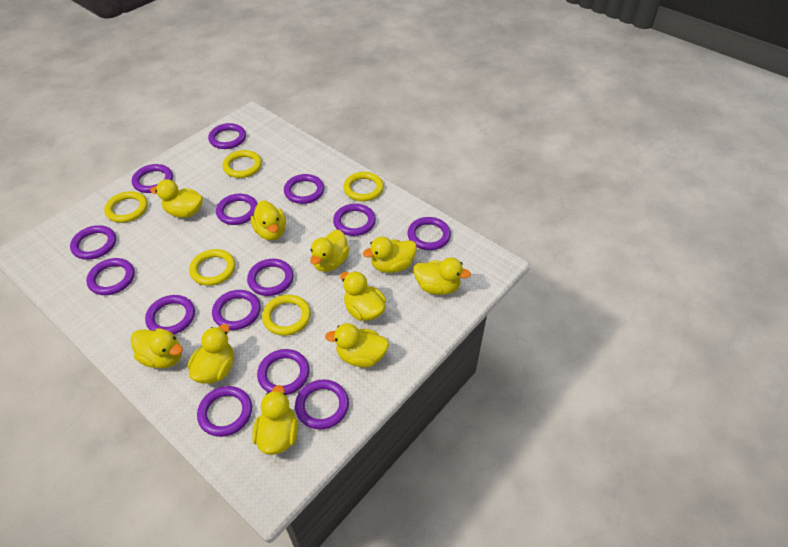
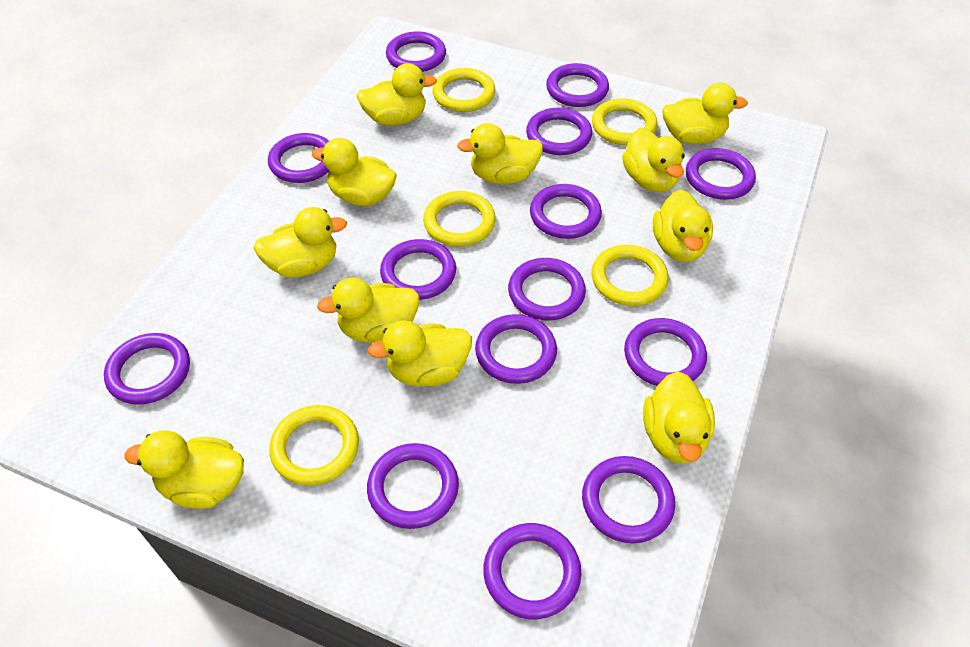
yellow duck: 10 -> 11

